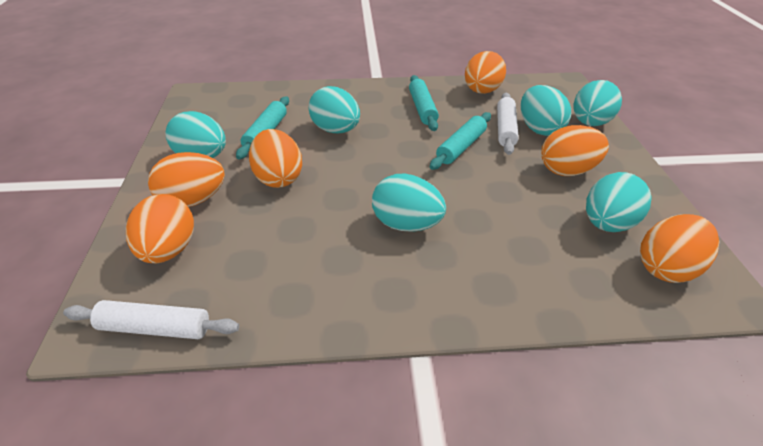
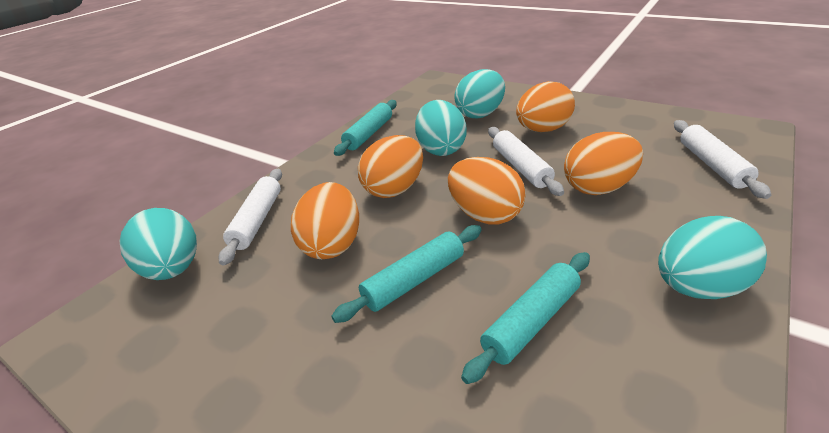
orange egg: 6 -> 5
turquoise egg: 6 -> 4
white rolling pin: 2 -> 3

